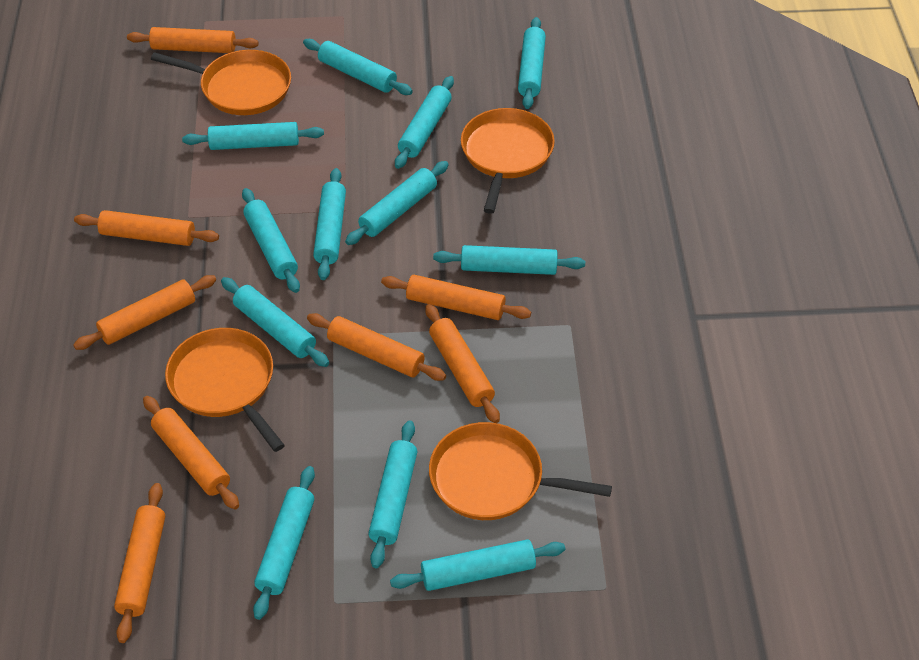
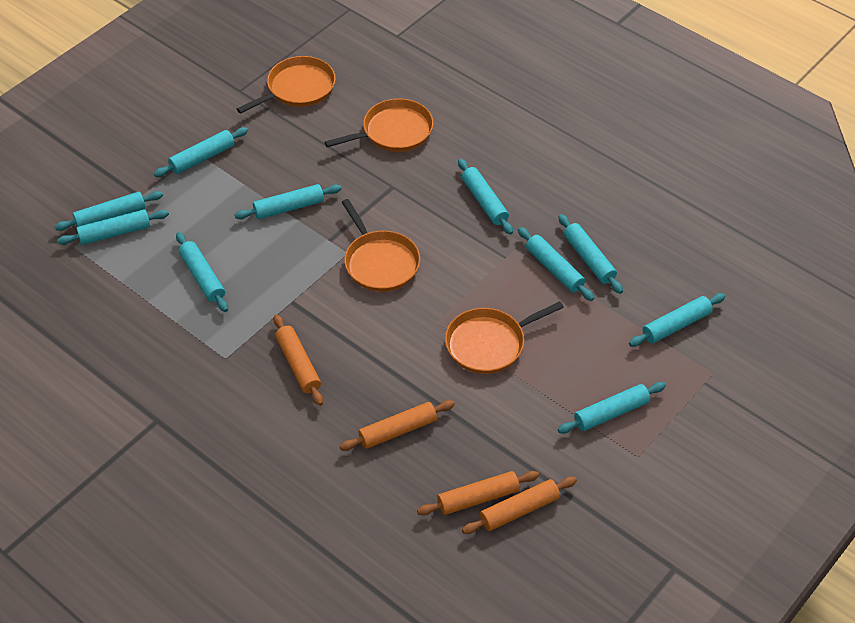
orange rolling pin: 8 -> 4
turquoise rolling pin: 12 -> 10

